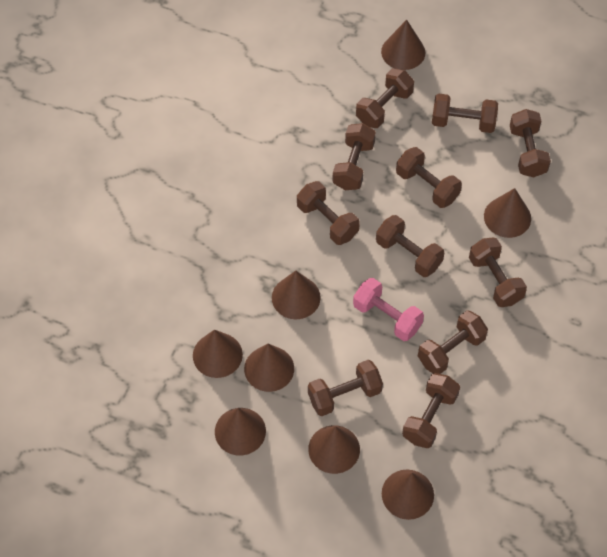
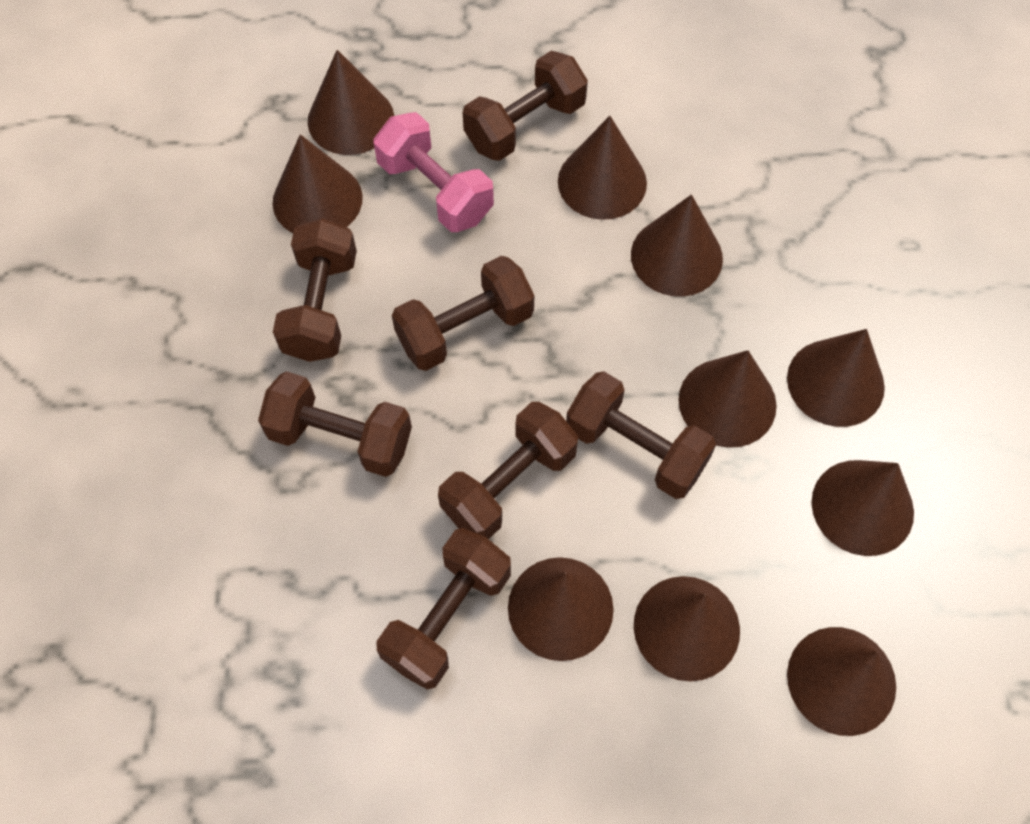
brown cone: 8 -> 10
brown dumbbell: 11 -> 7

